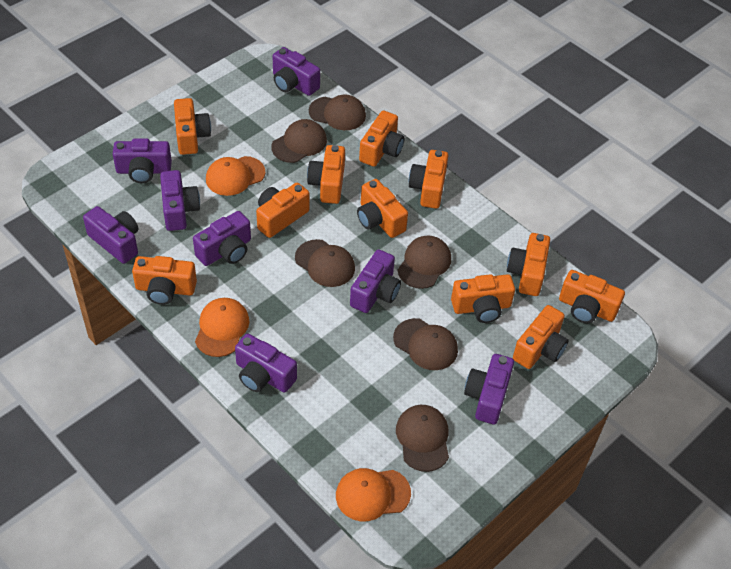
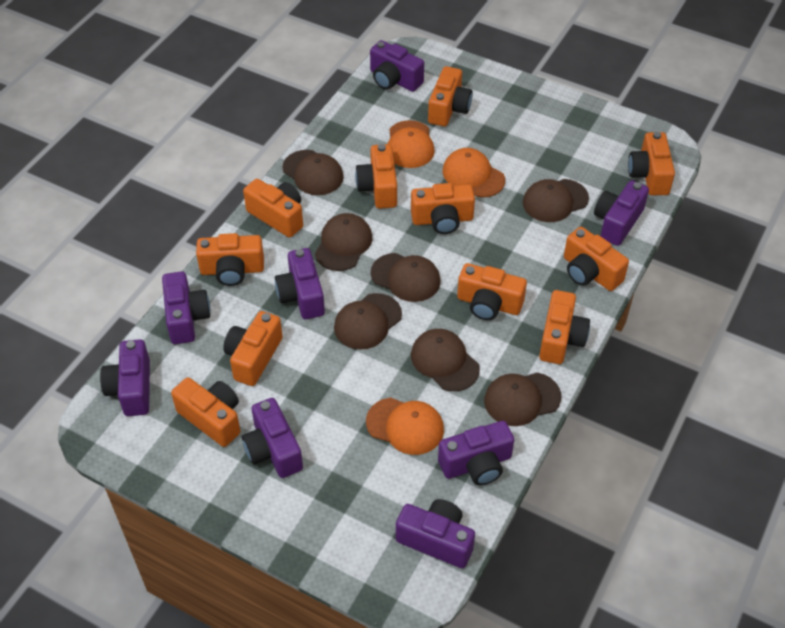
brown cap: 6 -> 7

